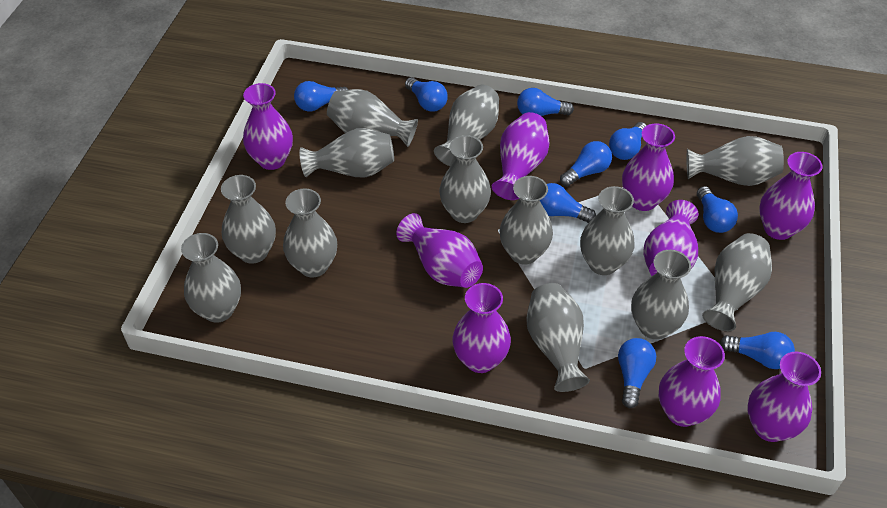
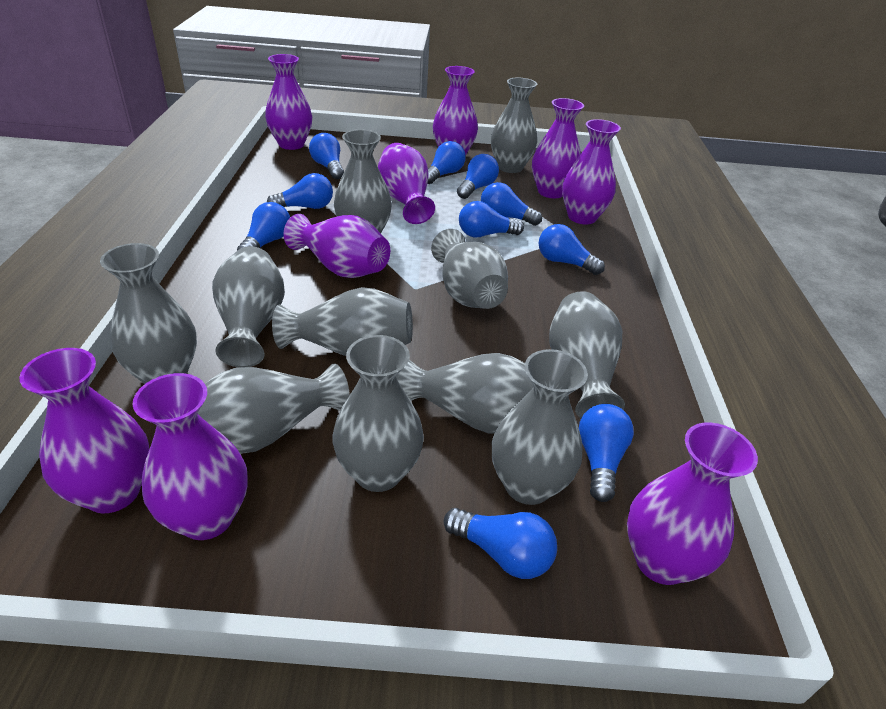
blue light bulb: 9 -> 10
grey vase: 13 -> 11

